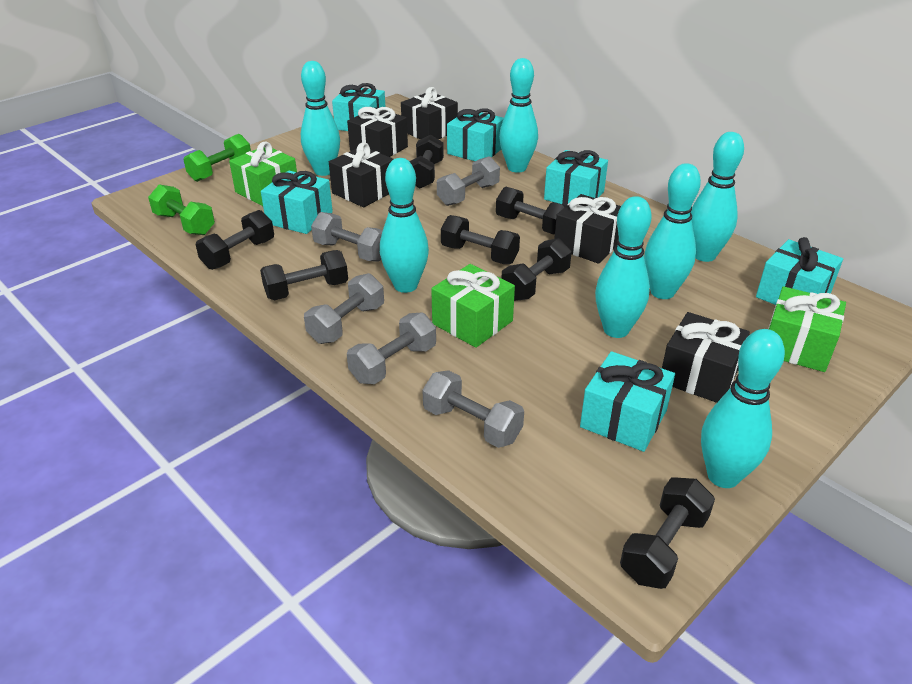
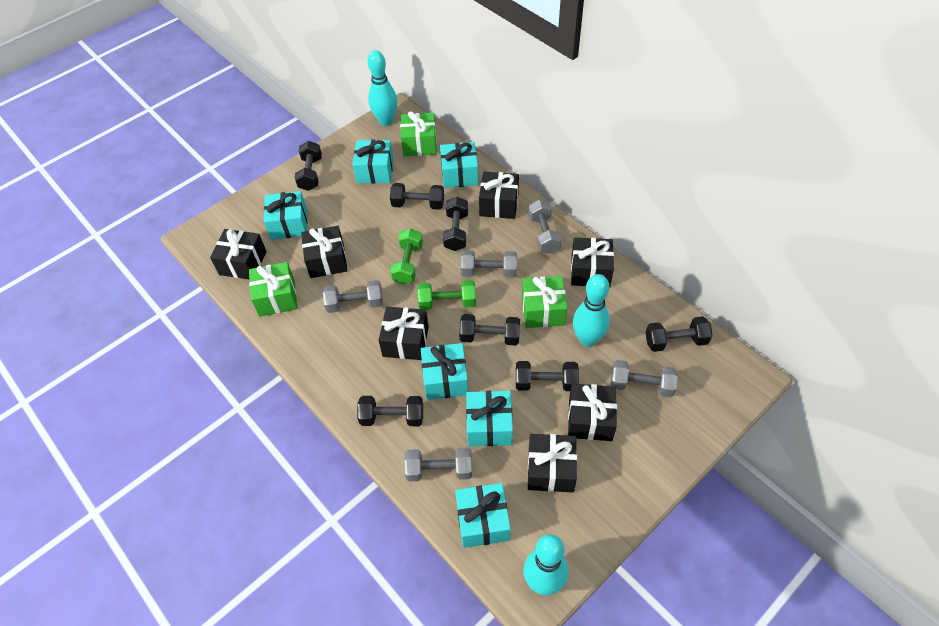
black gift: 5 -> 7
turquoise bowling pin: 7 -> 3

